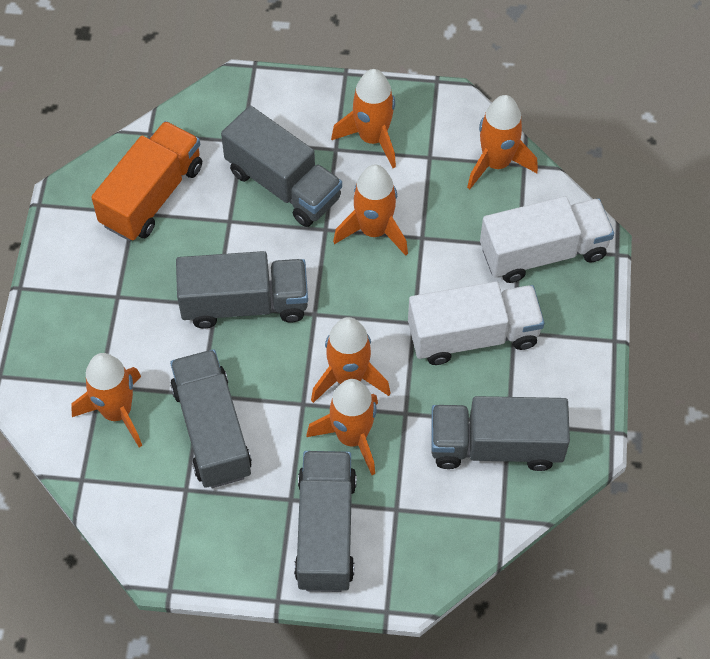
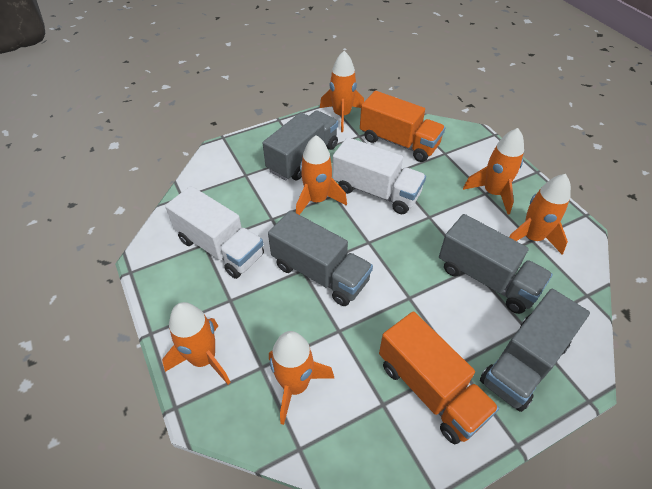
grey truck: 5 -> 4
orange truck: 1 -> 2

